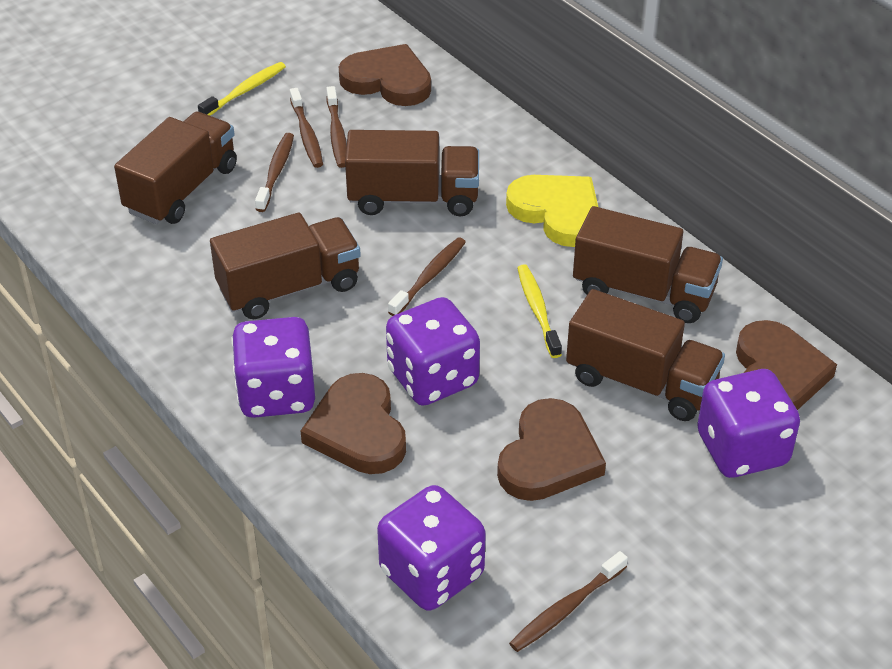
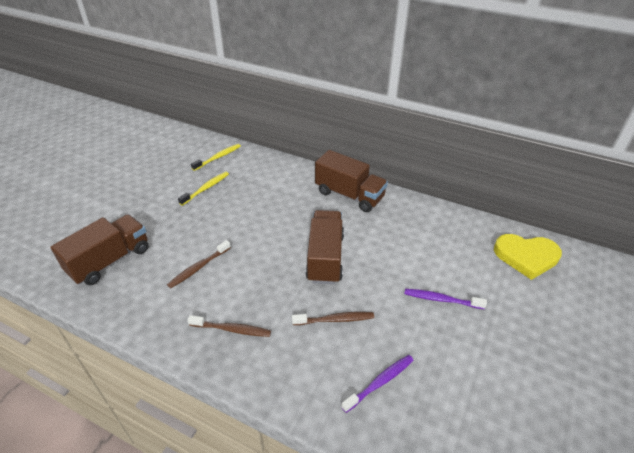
brown heart: 4 -> 0
brown toothbrush: 5 -> 3
brown truck: 5 -> 3
purple dice: 4 -> 0
purple toothbrush: 0 -> 2

